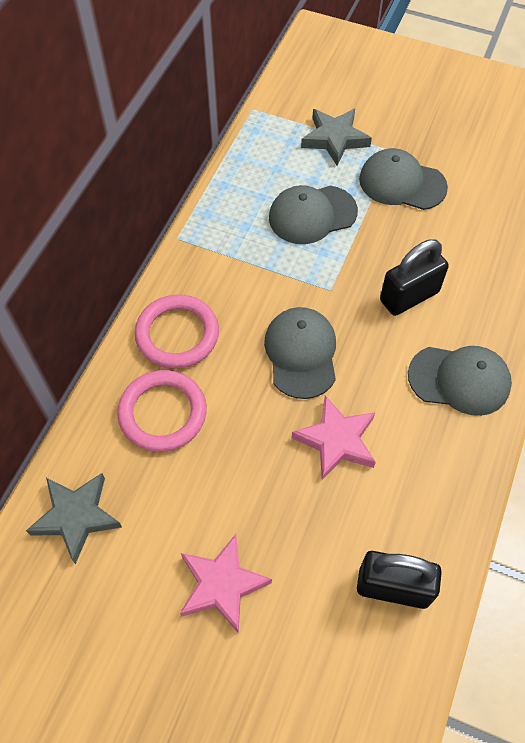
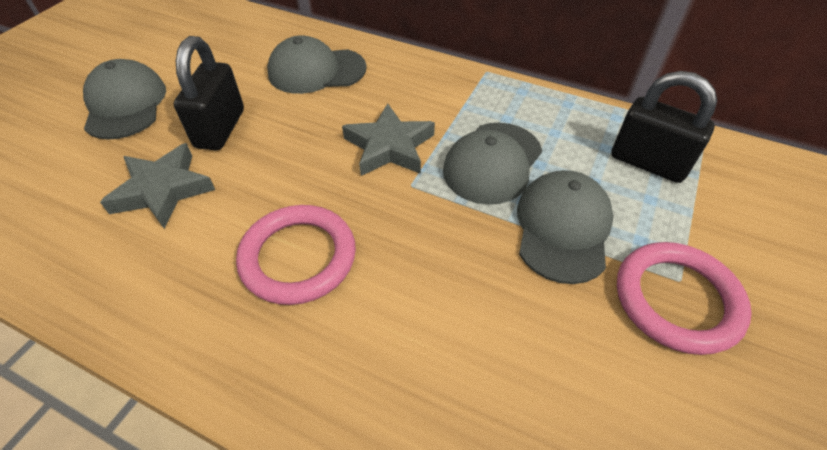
pink star: 2 -> 0

